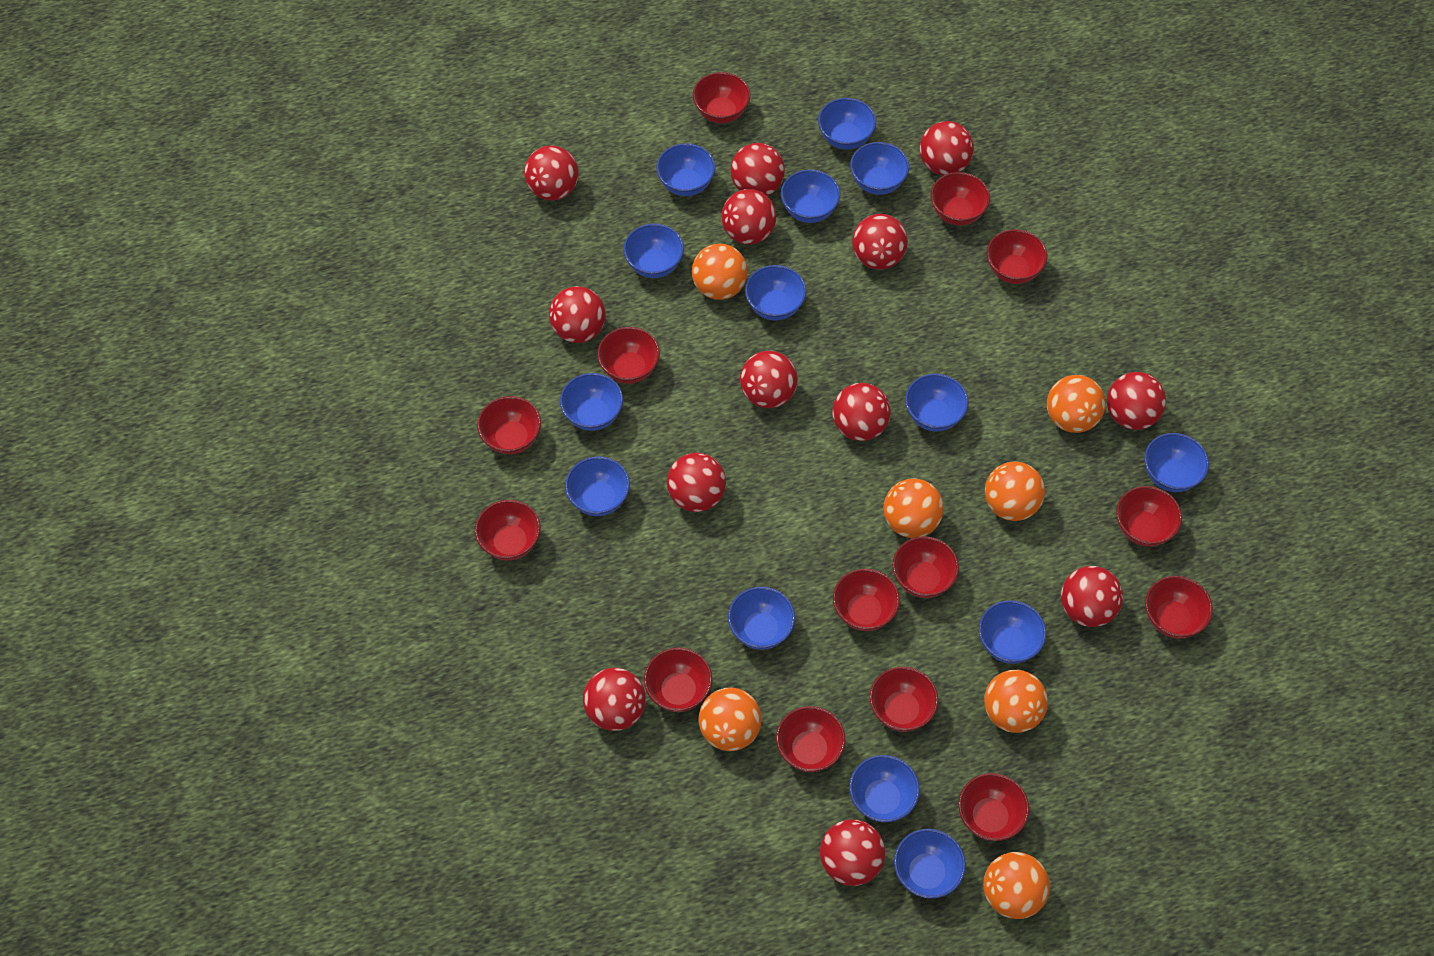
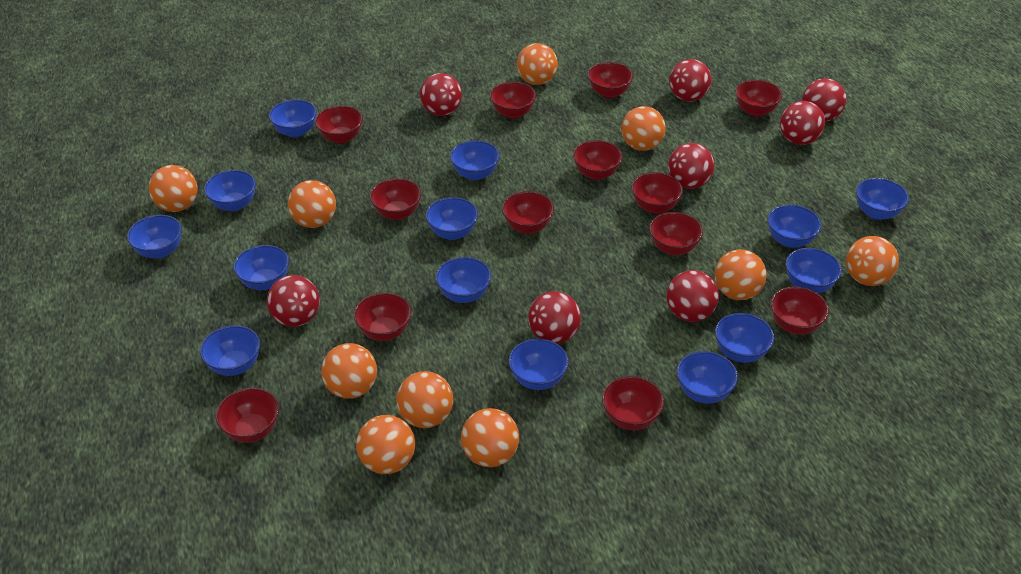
orange ball: 7 -> 10
red ball: 13 -> 8
red bowl: 14 -> 13

